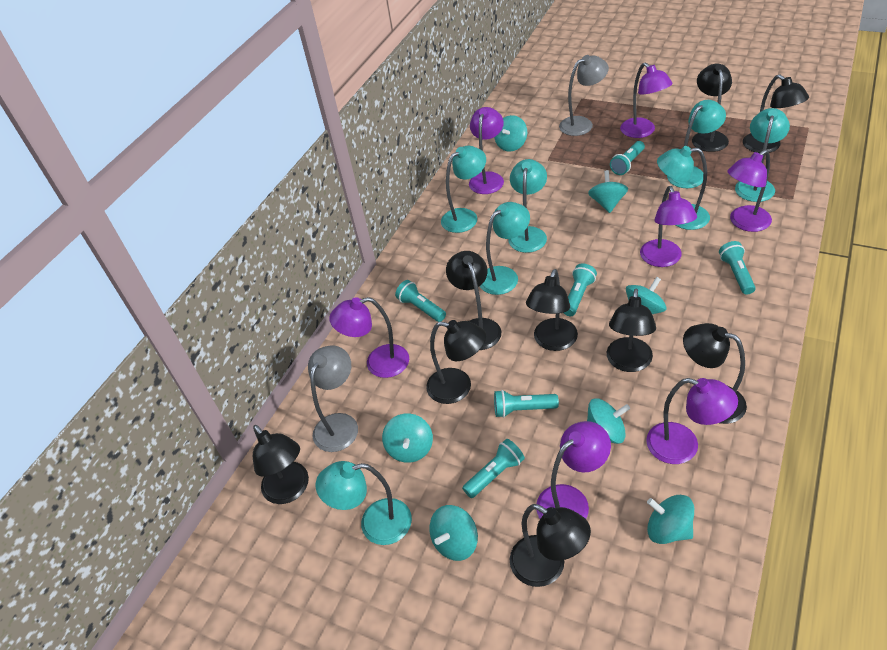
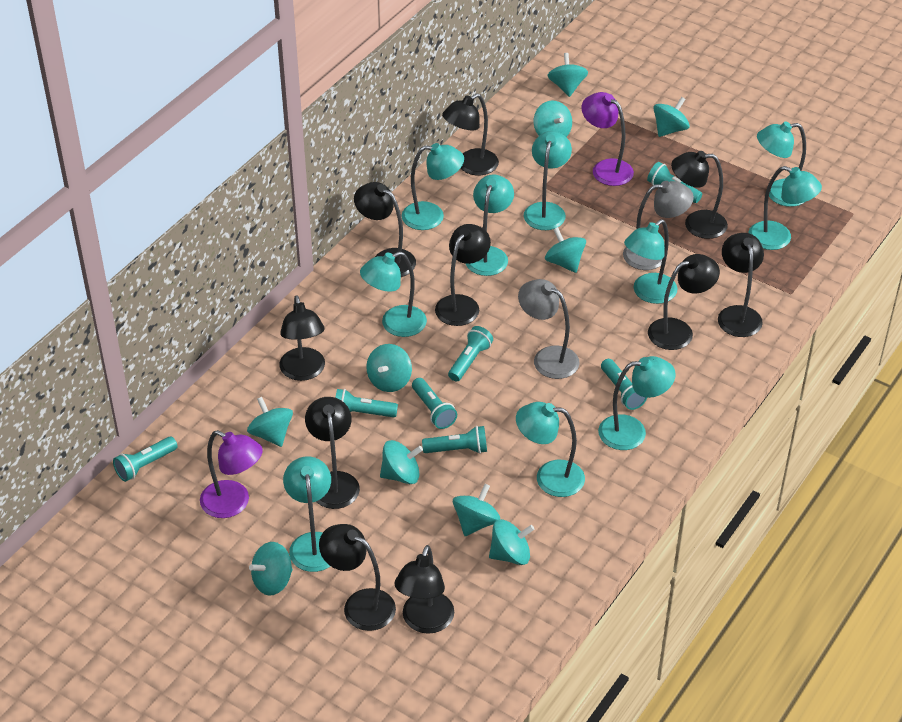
black lamp: 9 -> 10
purple lamp: 7 -> 2
turquoise flashlight: 6 -> 7
turquoise lamp: 7 -> 10
turquoise spinning top: 7 -> 10

